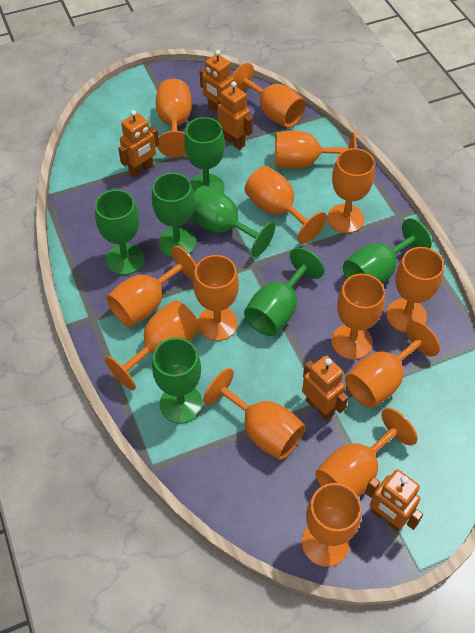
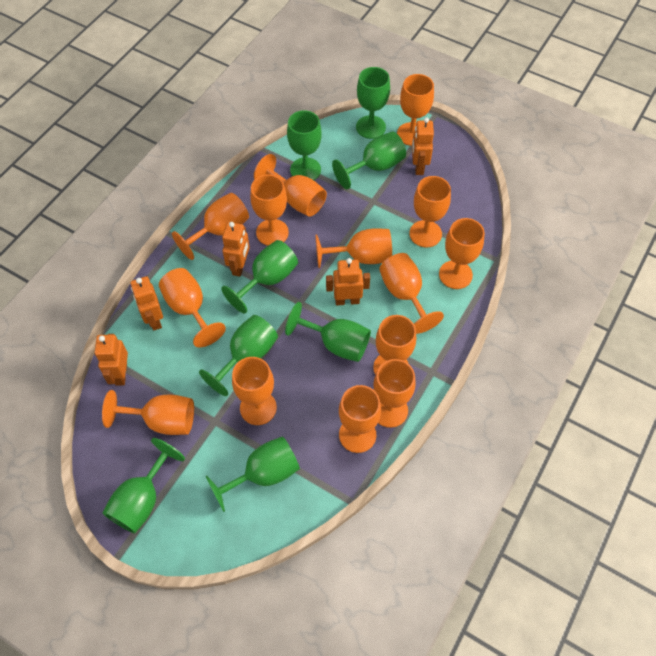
green goblet: 7 -> 8

